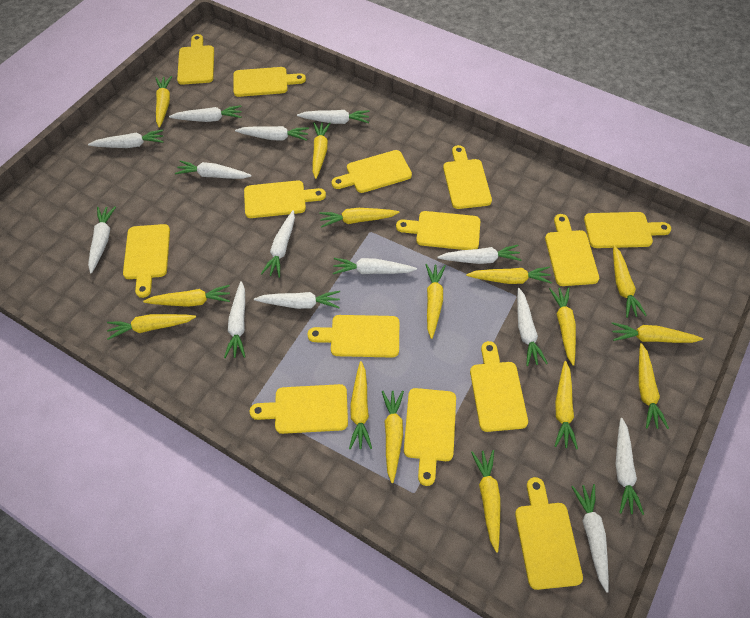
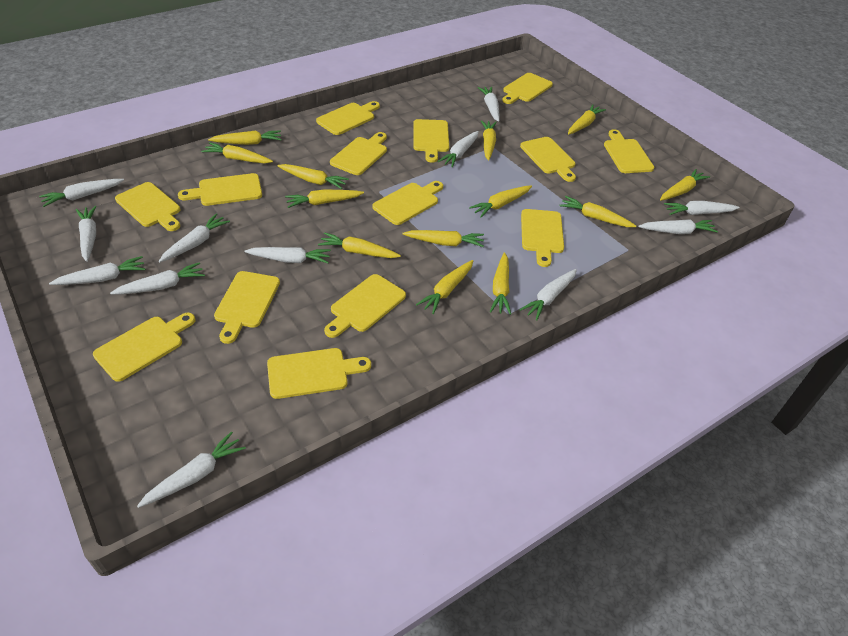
white carrot: 14 -> 12
yellow carrot: 15 -> 13

